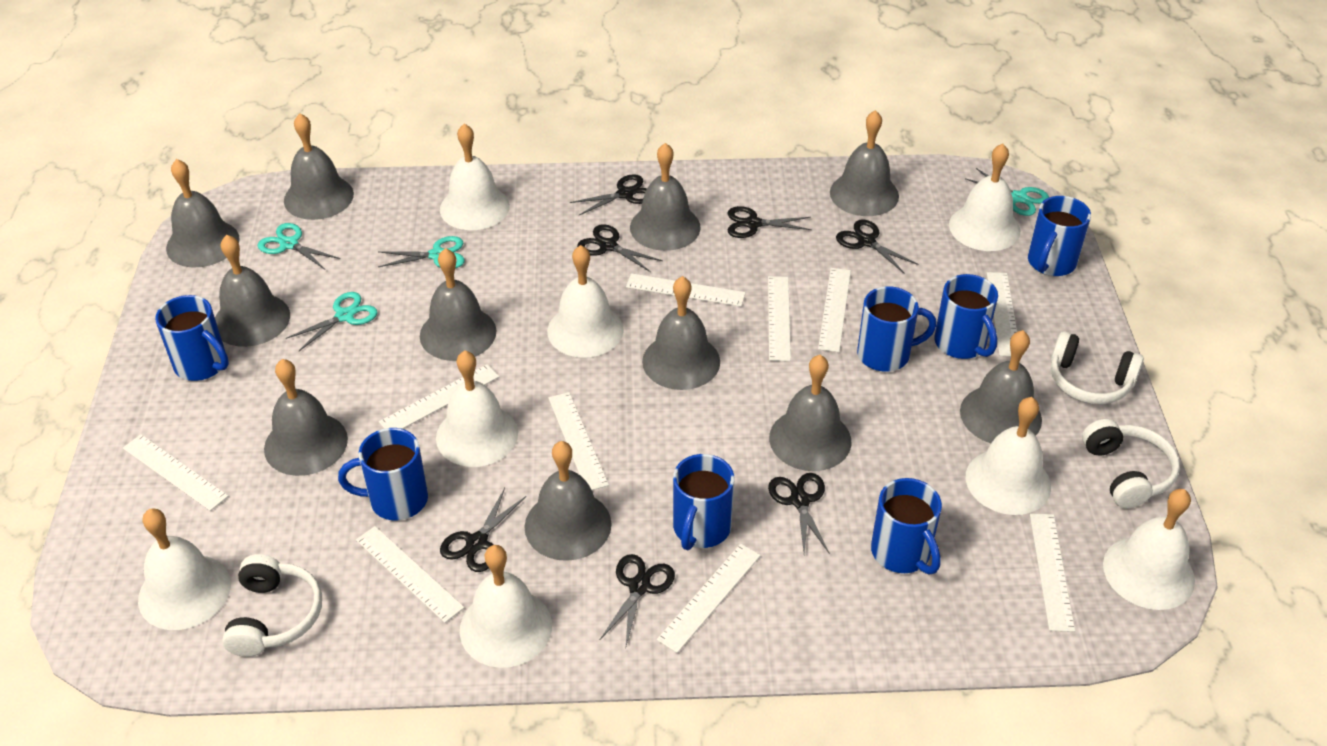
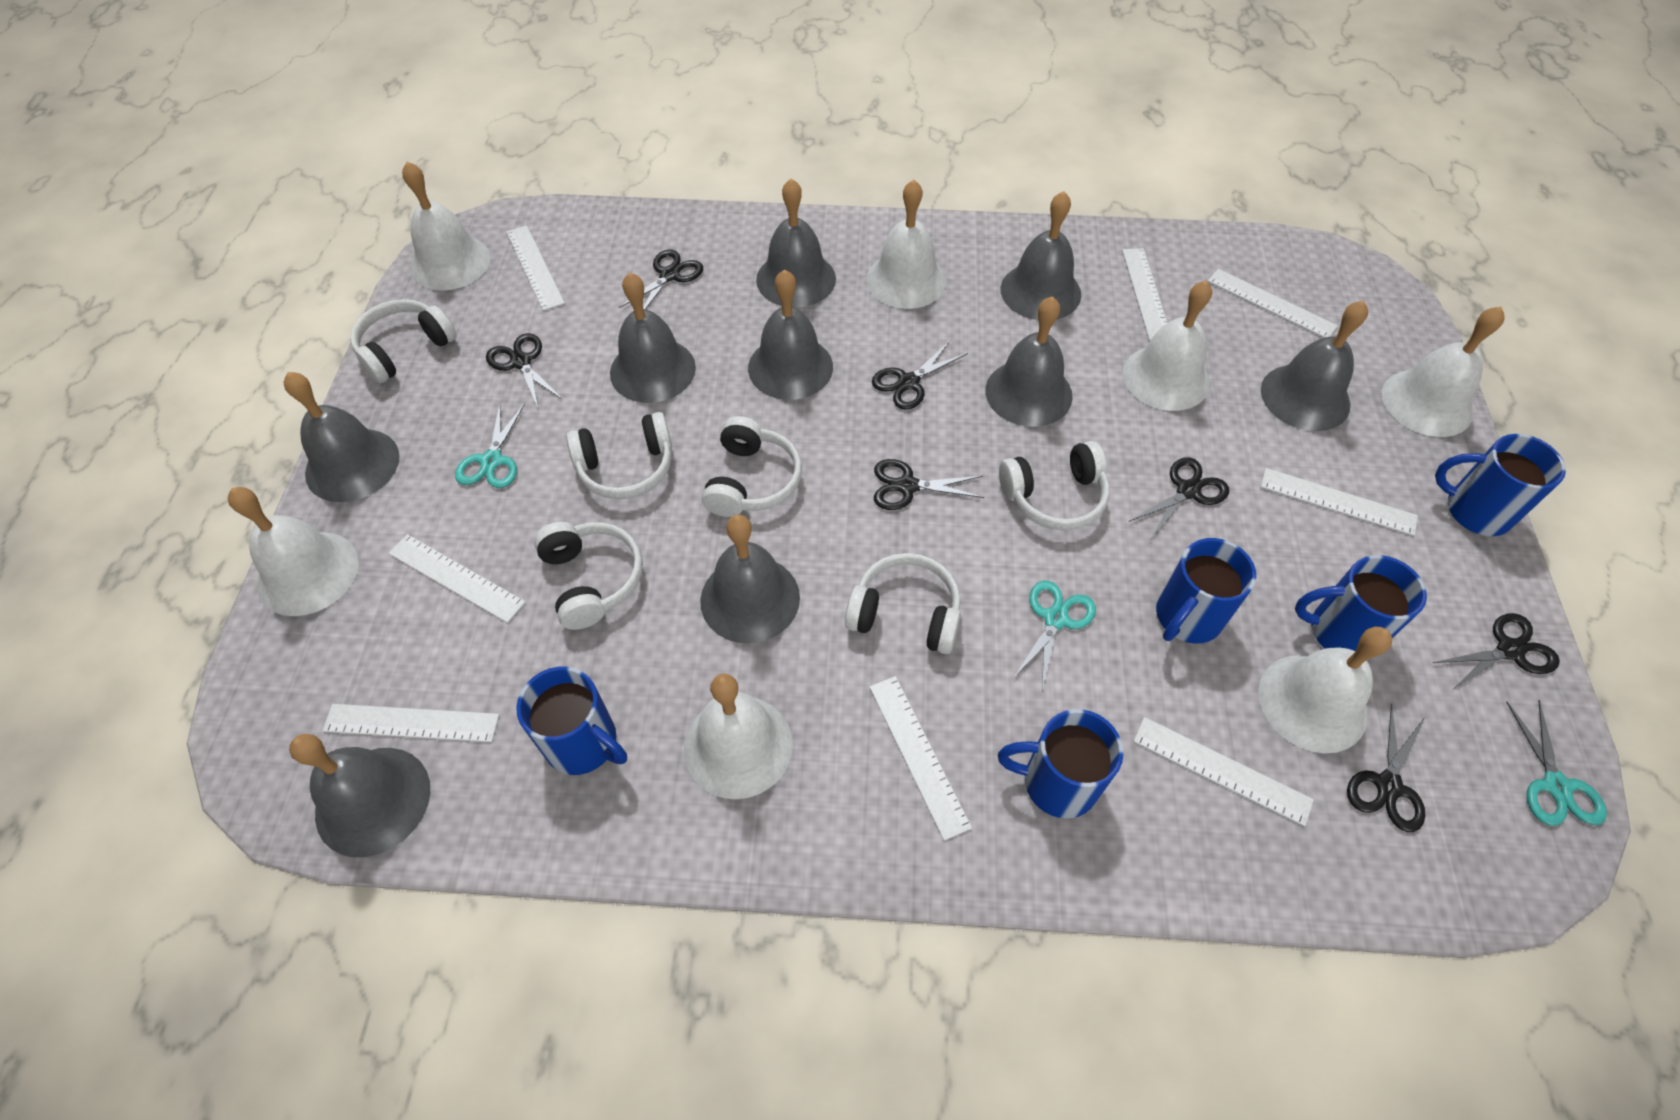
blue mug: 7 -> 5
grey bell: 11 -> 9
turquoise scissors: 4 -> 3
white bell: 8 -> 7
white headphones: 3 -> 6
white ruler: 10 -> 8

